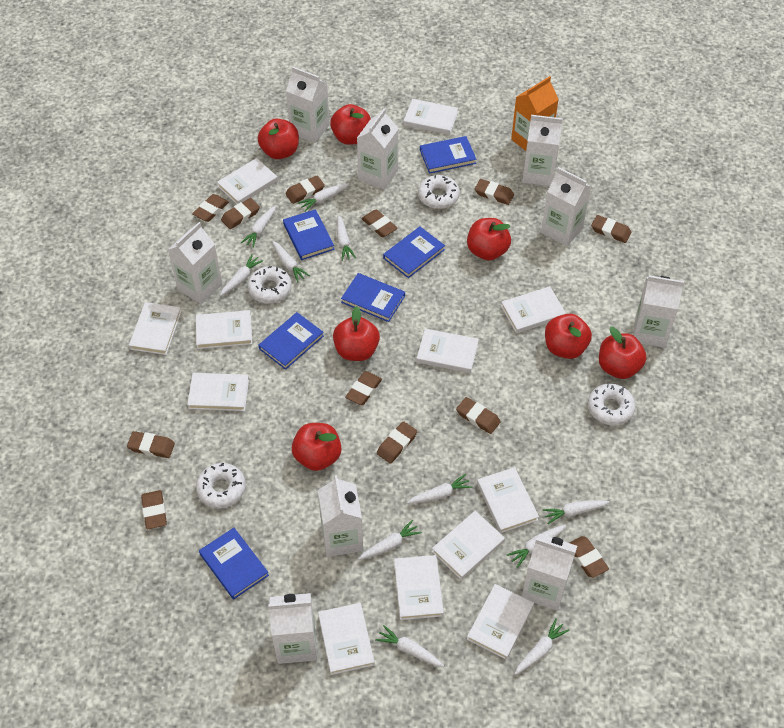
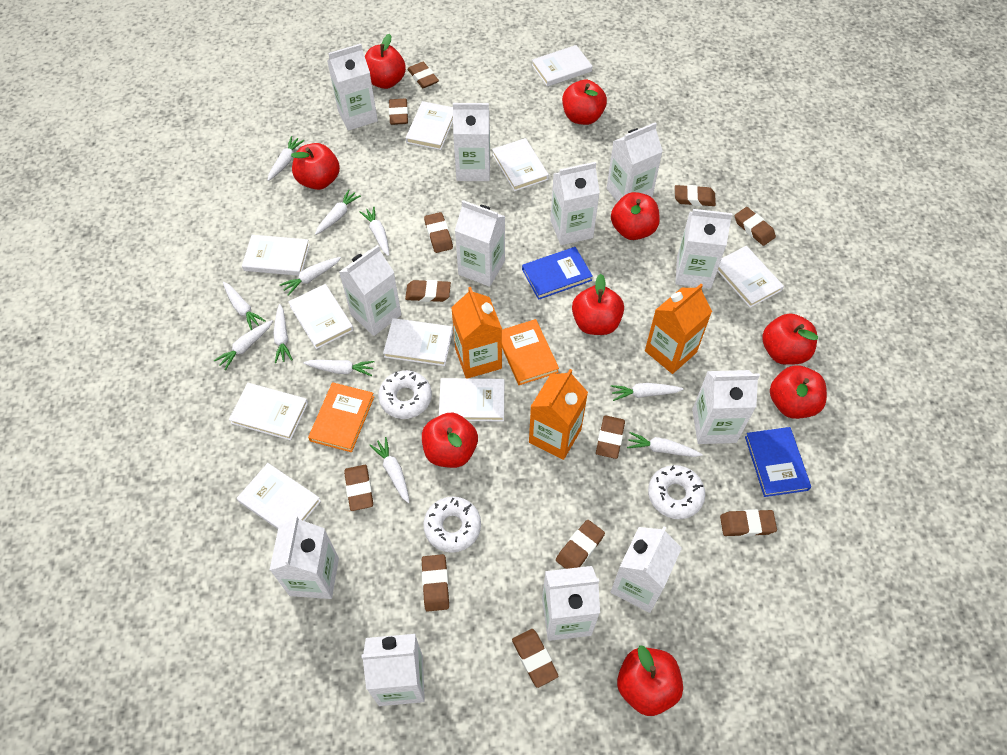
blue book: 6 -> 2
orange book: 0 -> 2
orange carton: 1 -> 3
red apple: 7 -> 9
white book: 12 -> 10
white carton: 9 -> 12
white donut: 4 -> 3

